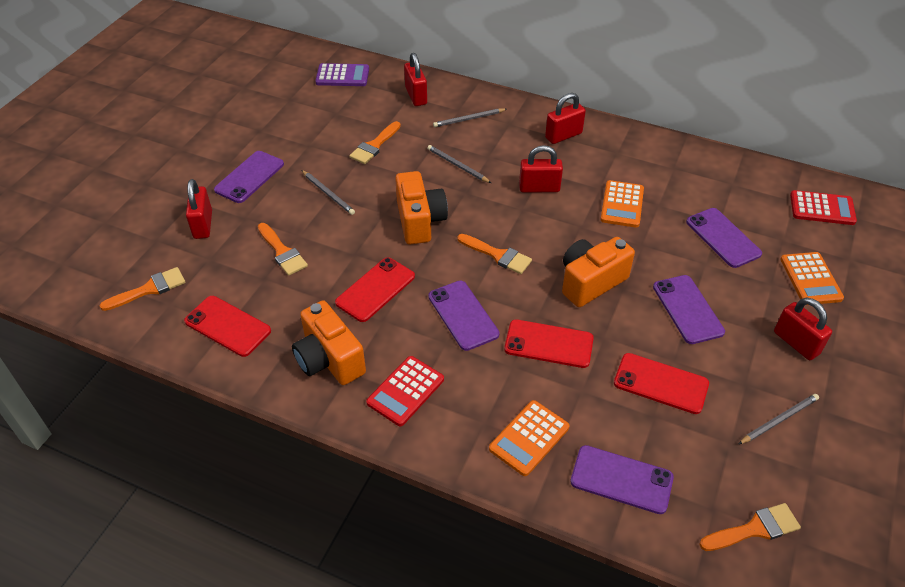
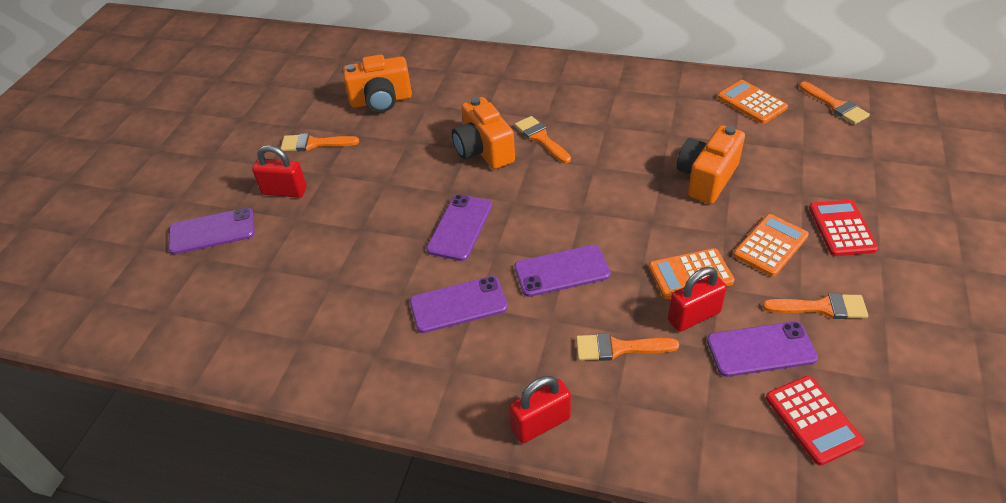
grey pencil: 4 -> 0
purple calculator: 1 -> 0
red padlock: 5 -> 3
red phone: 4 -> 0

